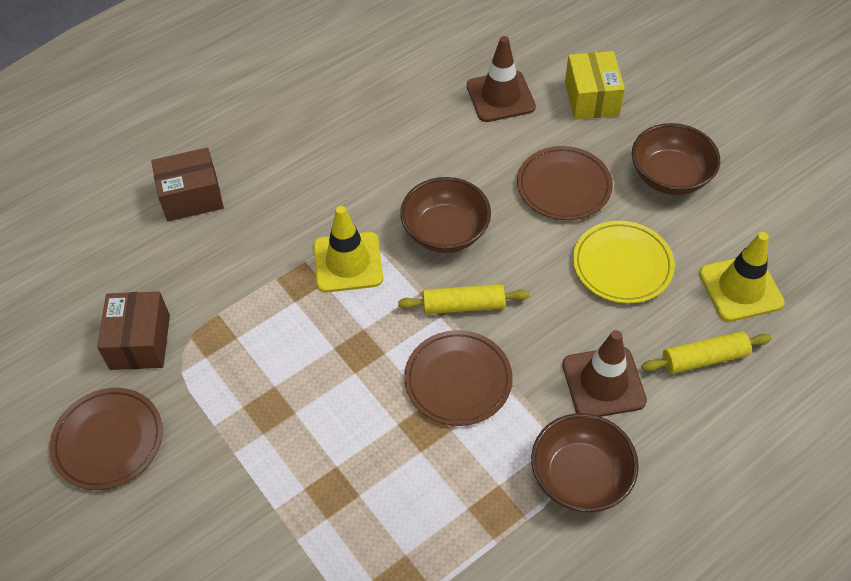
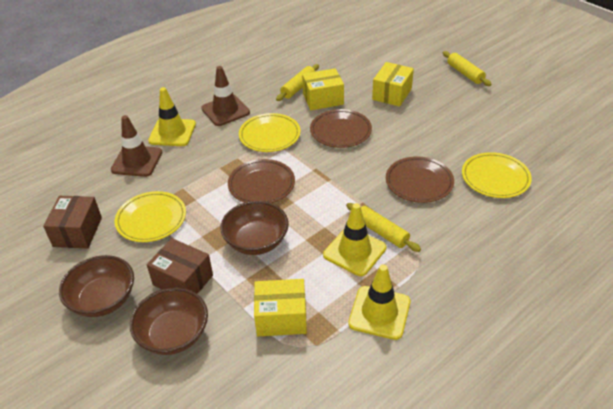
yellow box: 1 -> 3
yellow plate: 1 -> 3
yellow rolling pin: 2 -> 3
yellow traffic cone: 2 -> 3

